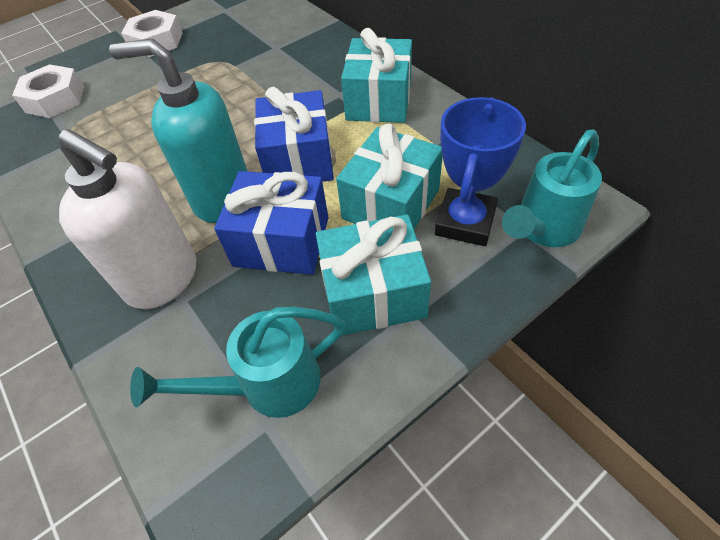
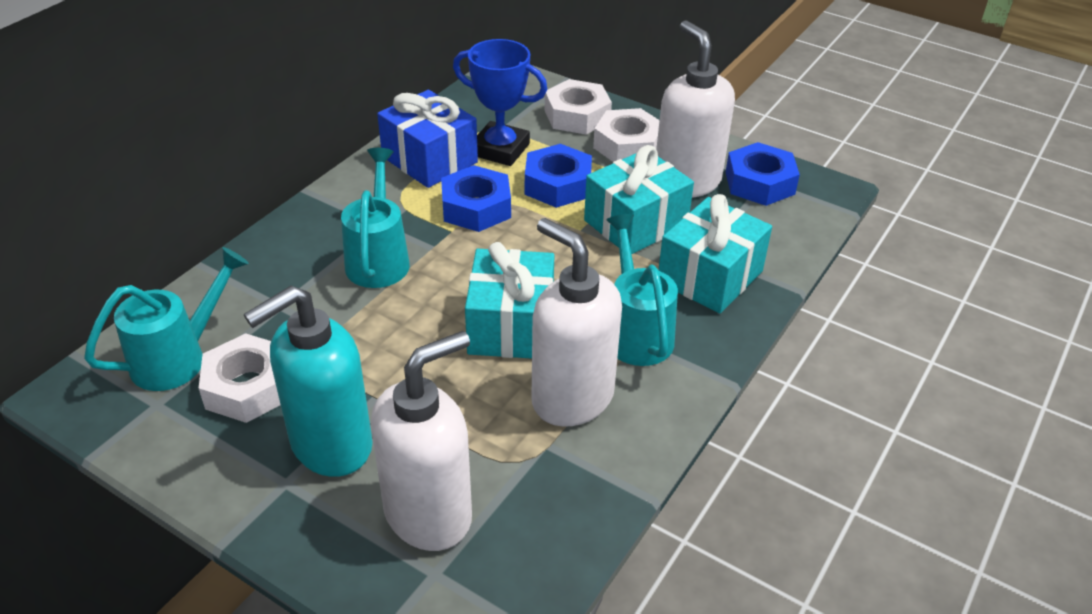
blue gift: 2 -> 1
blue nut: 0 -> 3
turquoise watering can: 2 -> 3
white nut: 2 -> 3
white soap dispenser: 1 -> 3

